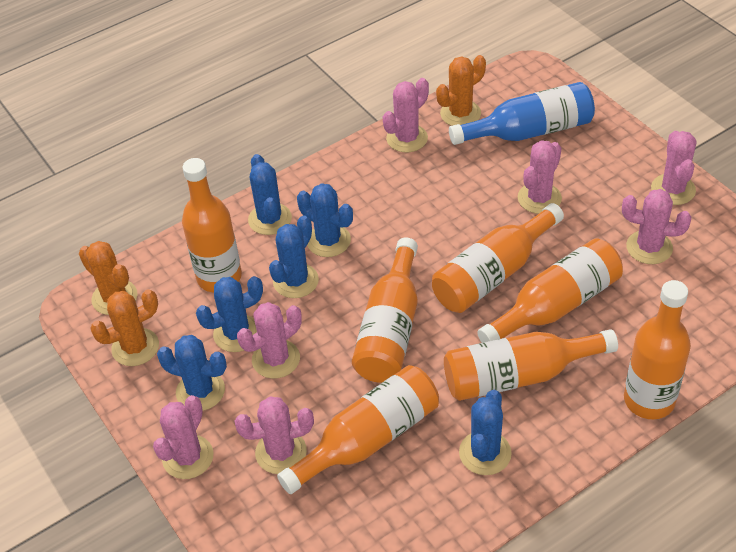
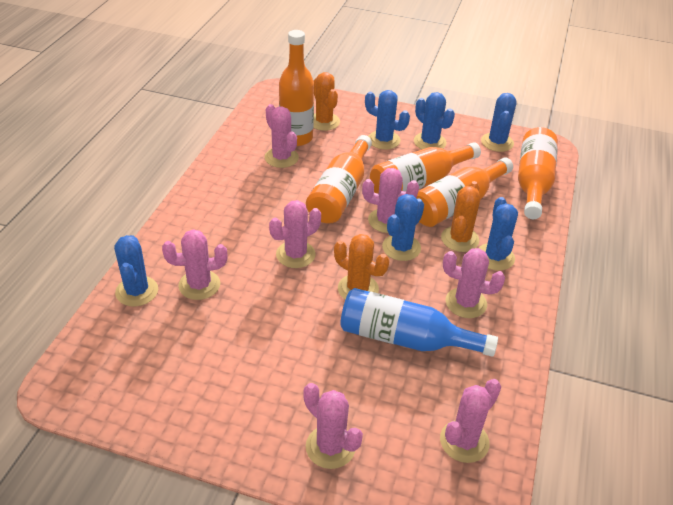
orange bottle: 7 -> 5

